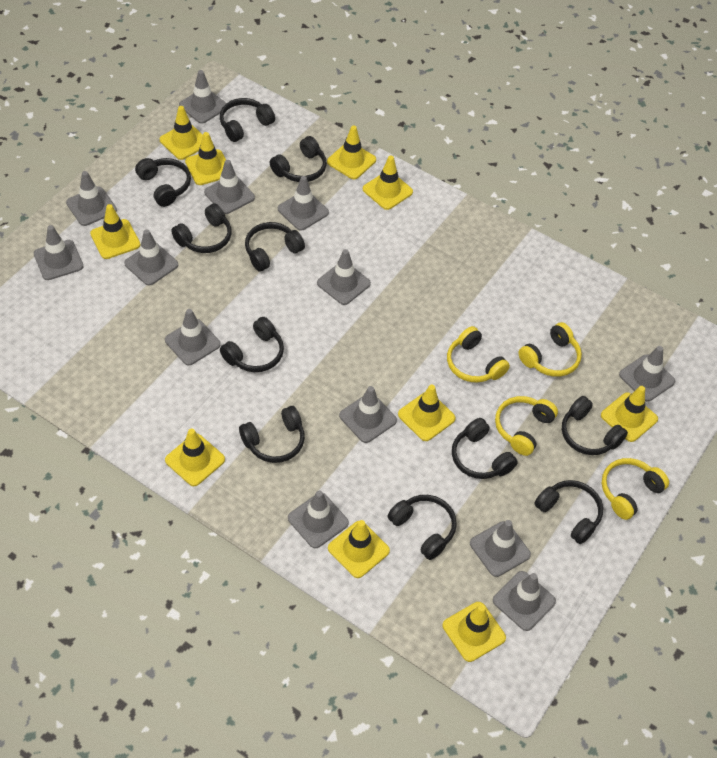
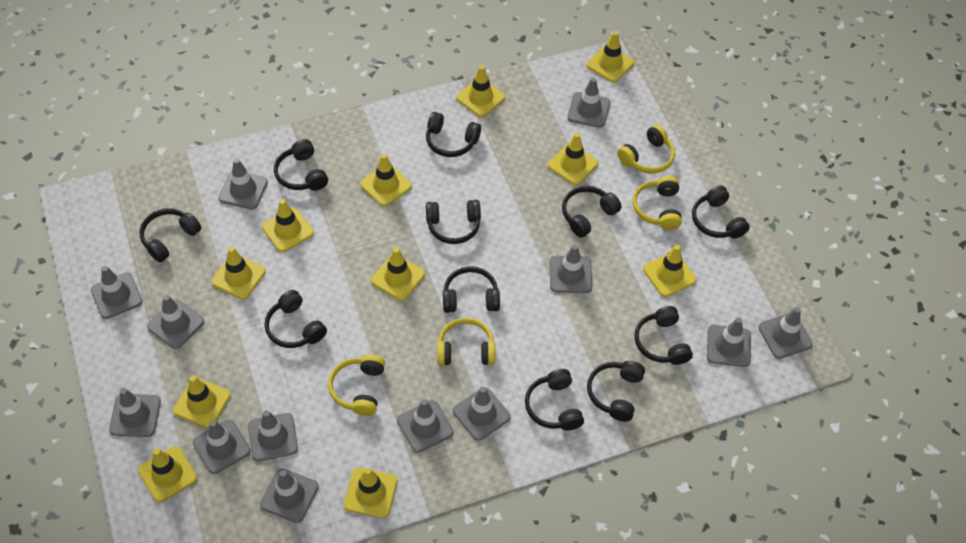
yellow traffic cone: 10 -> 11

